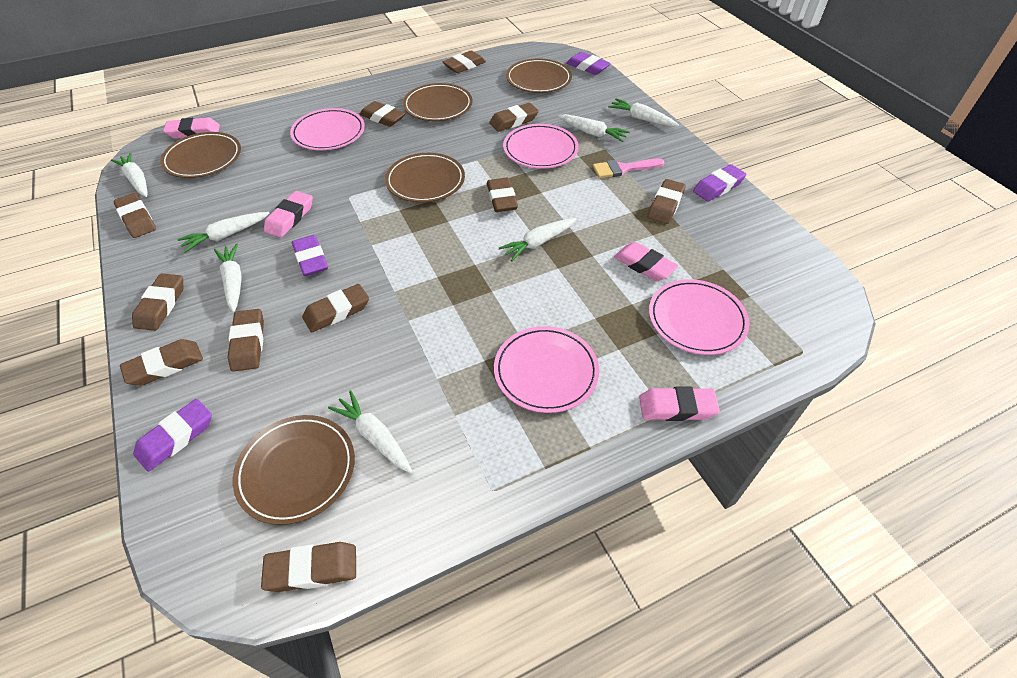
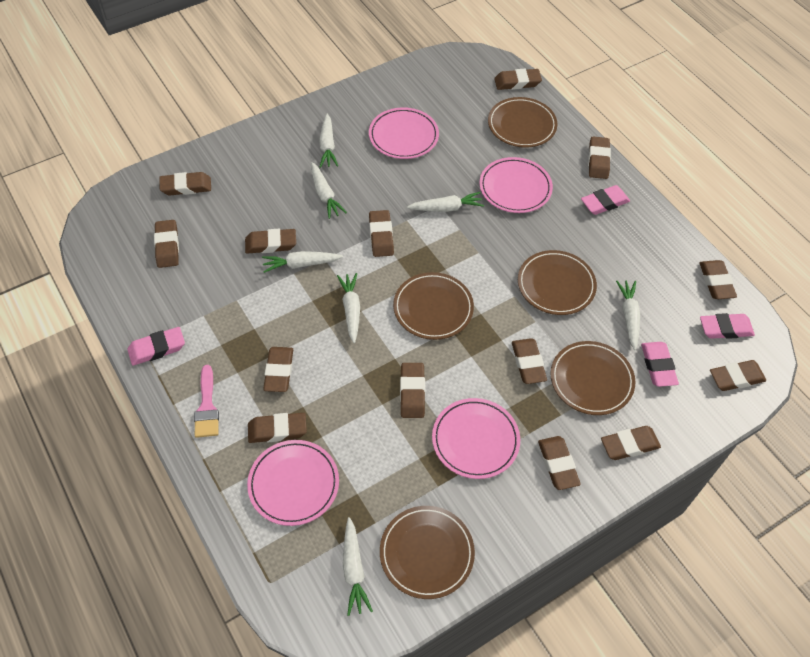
brown eraser: 11 -> 14
purple eraser: 4 -> 0

